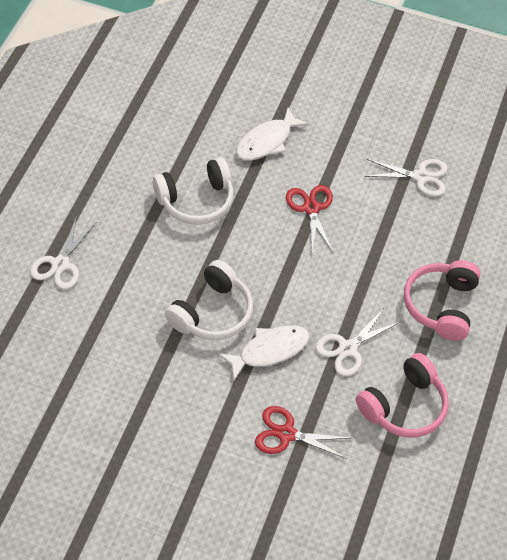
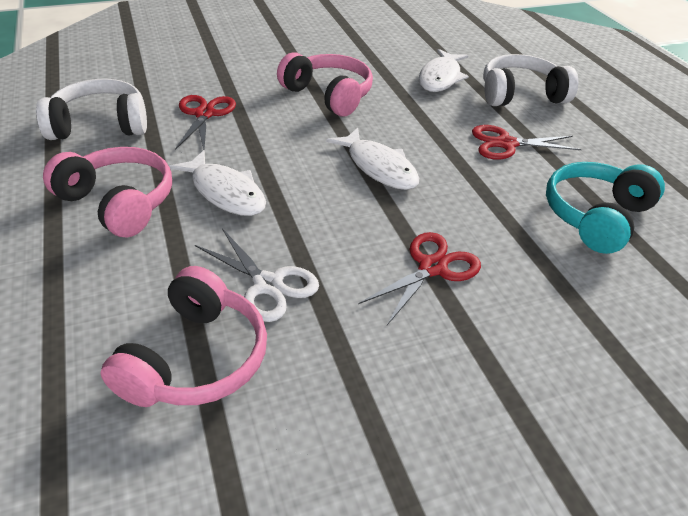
pink headphones: 2 -> 3
red scissors: 2 -> 3
turquoise headphones: 0 -> 1
white fish: 2 -> 3
white scissors: 3 -> 1

